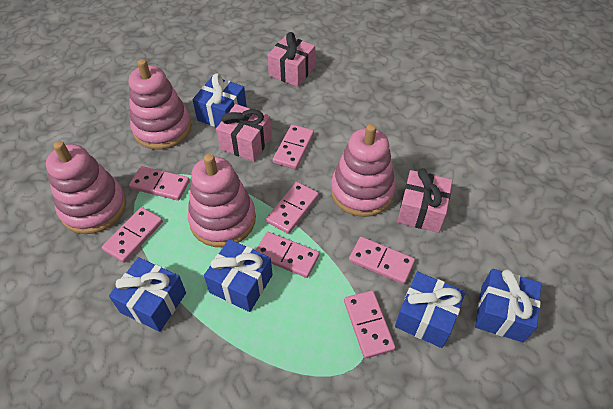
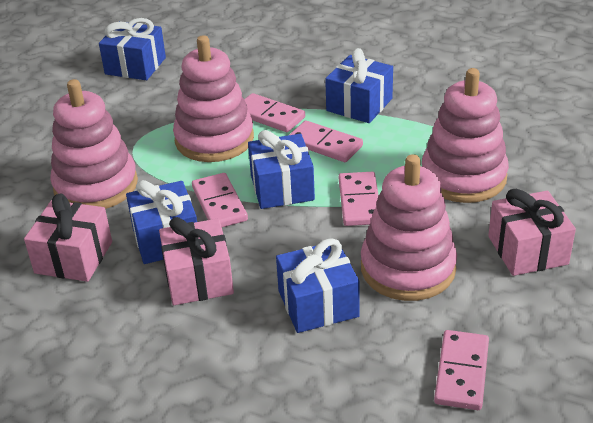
pink domino: 7 -> 5

